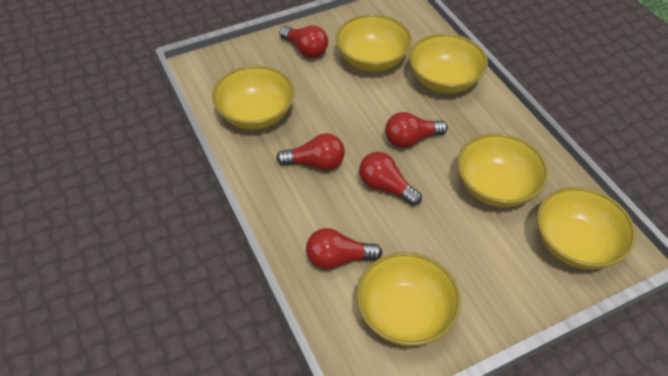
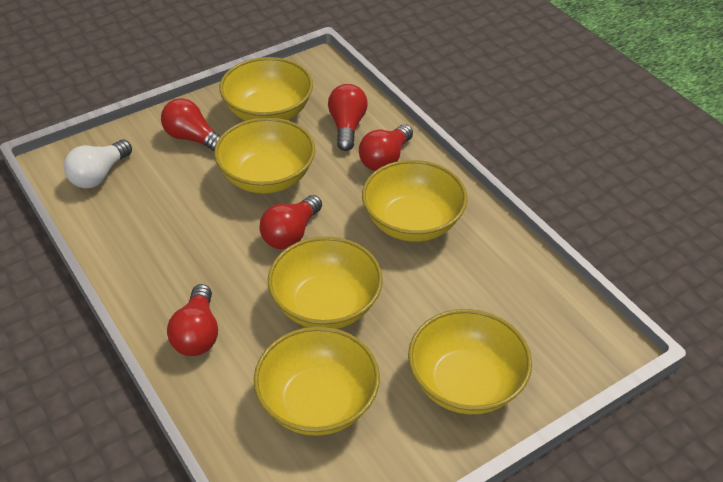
white light bulb: 0 -> 1

